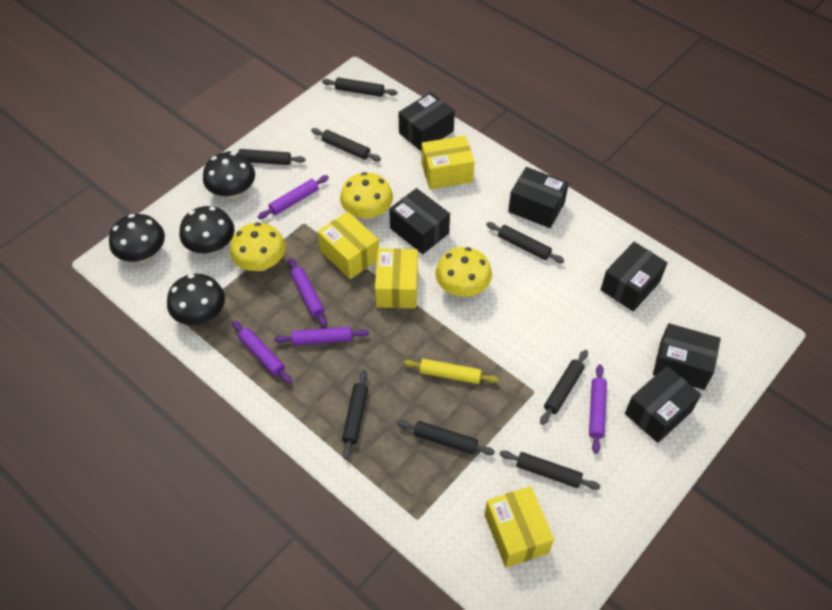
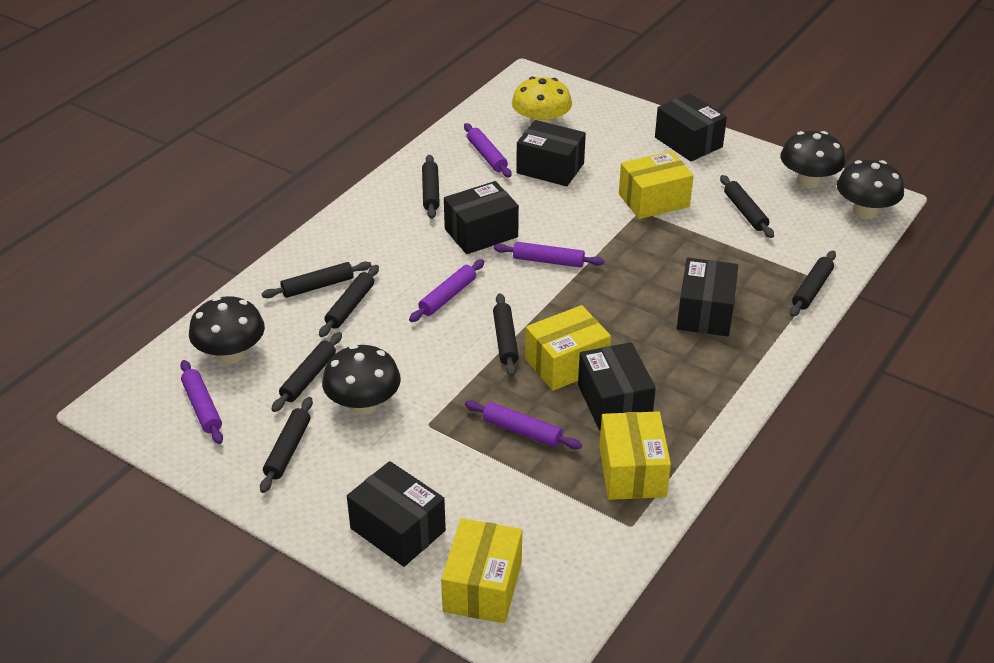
yellow mushroom: 3 -> 1
yellow rolling pin: 1 -> 0

